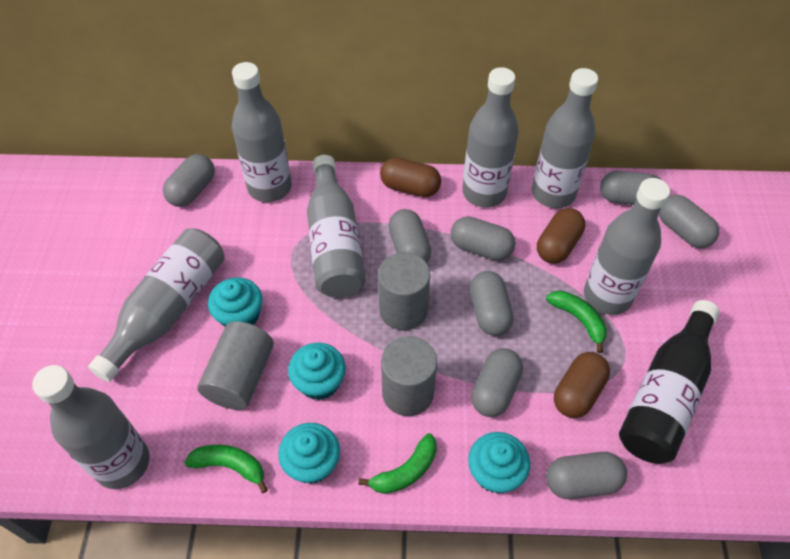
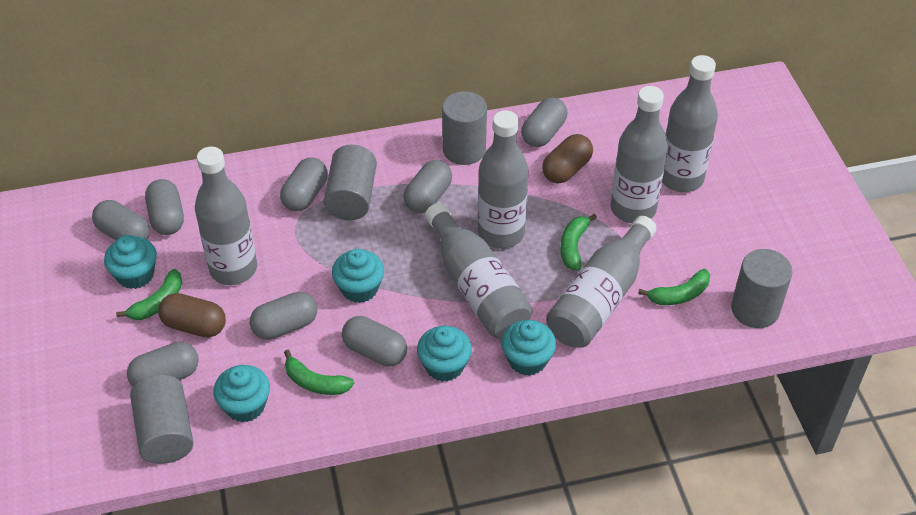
black bottle: 1 -> 0
brown capsule: 3 -> 2
green banana: 3 -> 4
grey bottle: 7 -> 6
grey cylinder: 3 -> 4
turquoise cupcake: 4 -> 5

